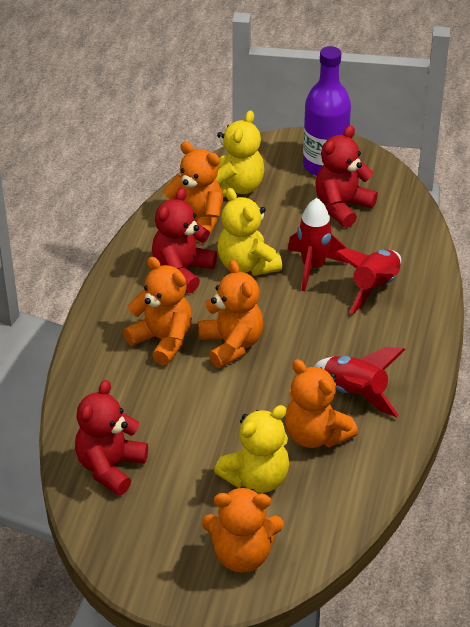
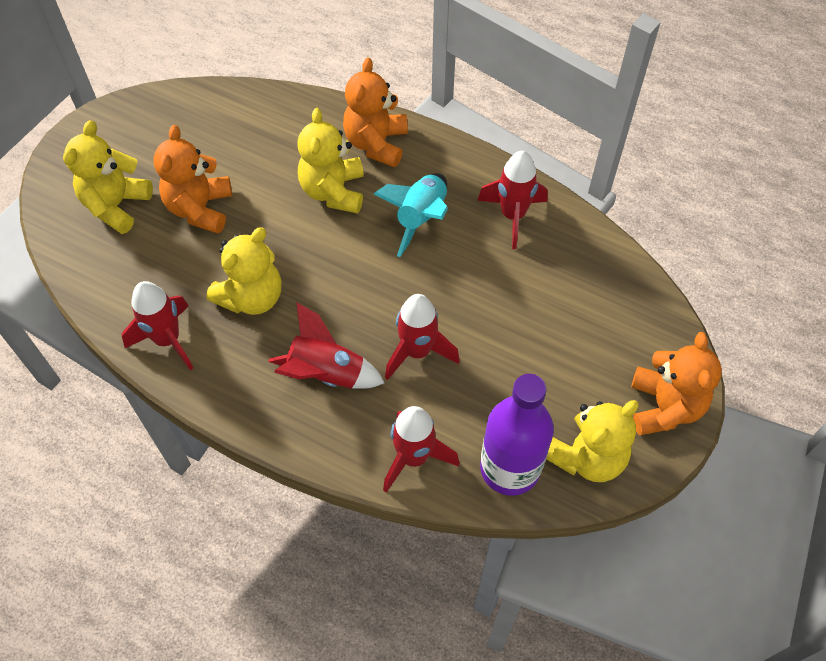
orange teddy bear: 5 -> 3
red rocket: 3 -> 5
red teddy bear: 3 -> 0
turquoise rocket: 0 -> 1
yellow teddy bear: 3 -> 4

